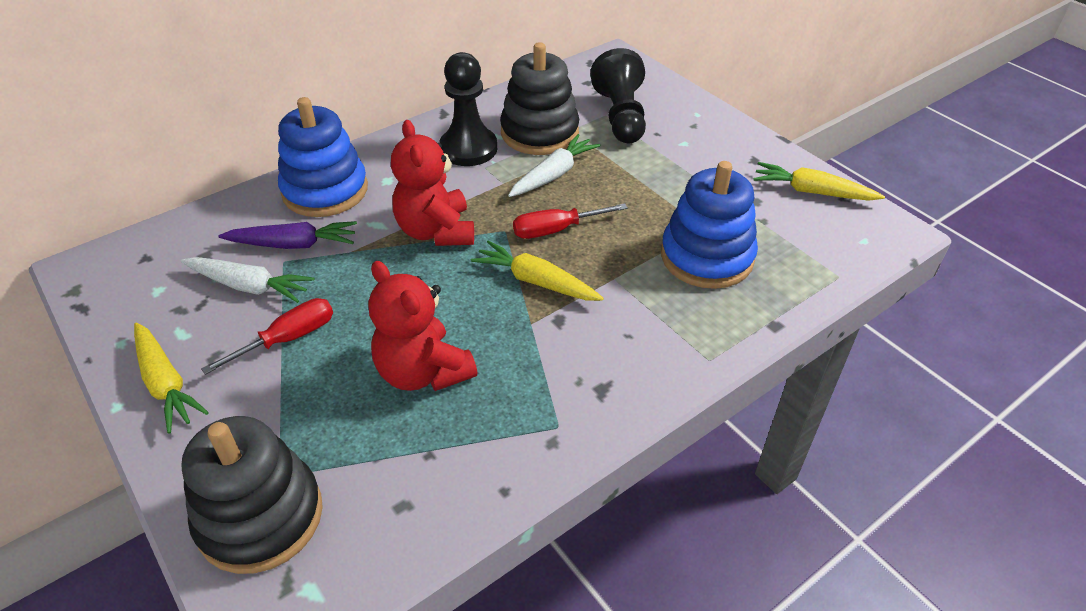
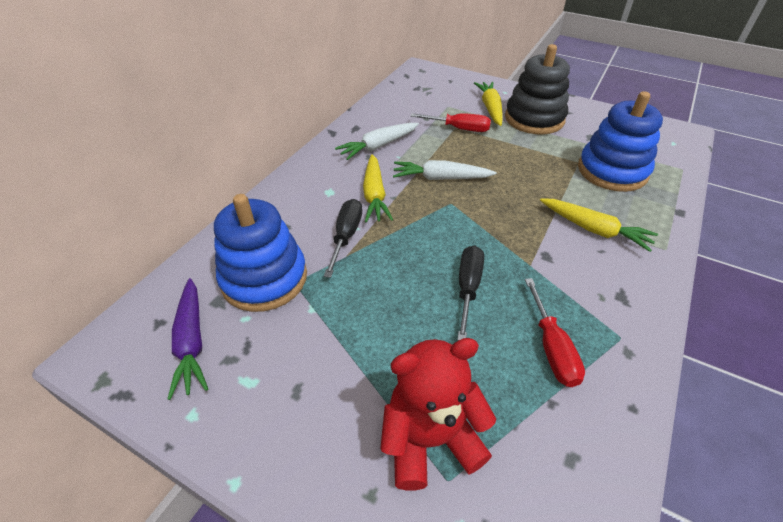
black pawn: 2 -> 0
black screwdriver: 0 -> 2
black stacking toy: 2 -> 1
red teddy bear: 2 -> 1

